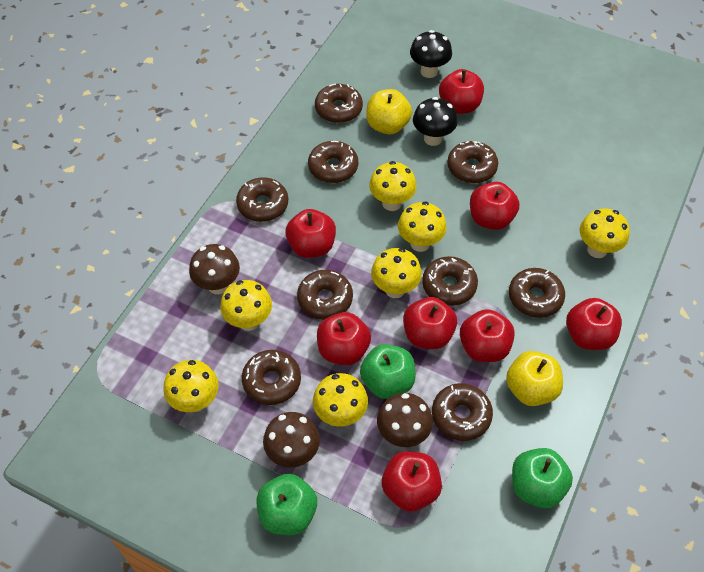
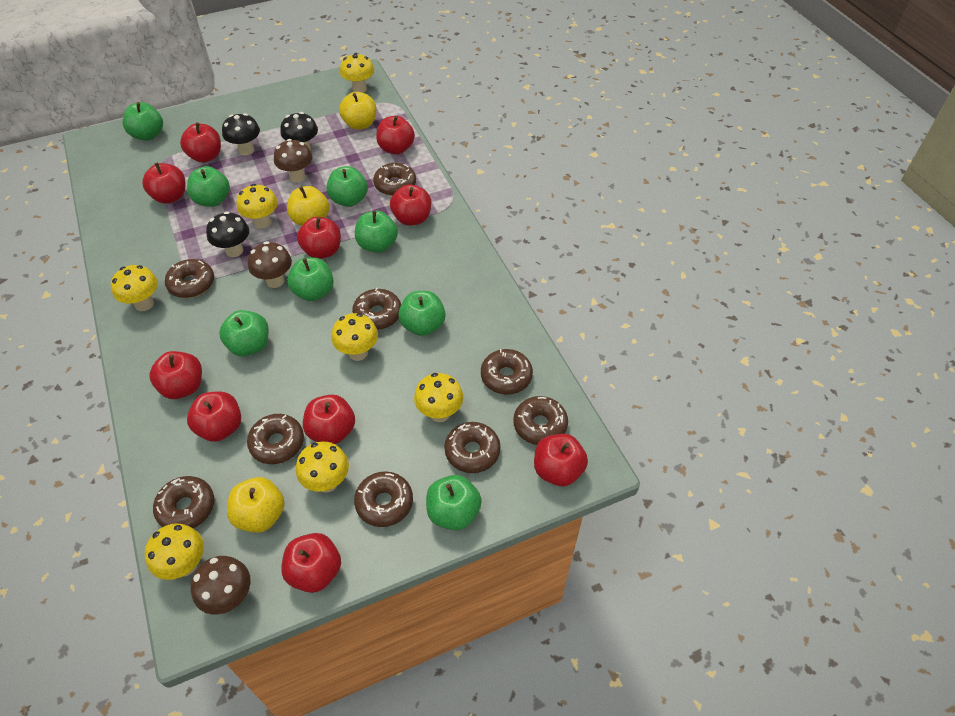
black mushroom: 2 -> 3
green apple: 3 -> 8
red apple: 8 -> 10
yellow apple: 2 -> 3

